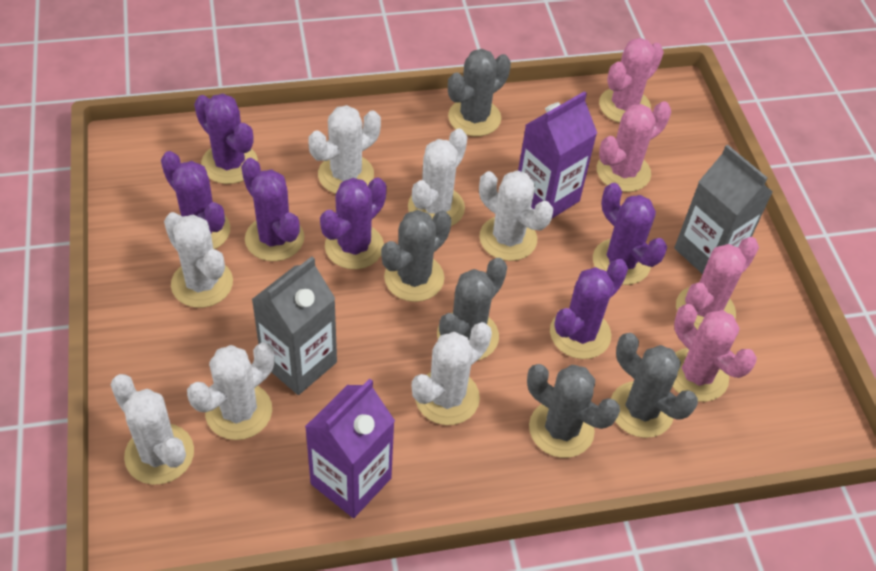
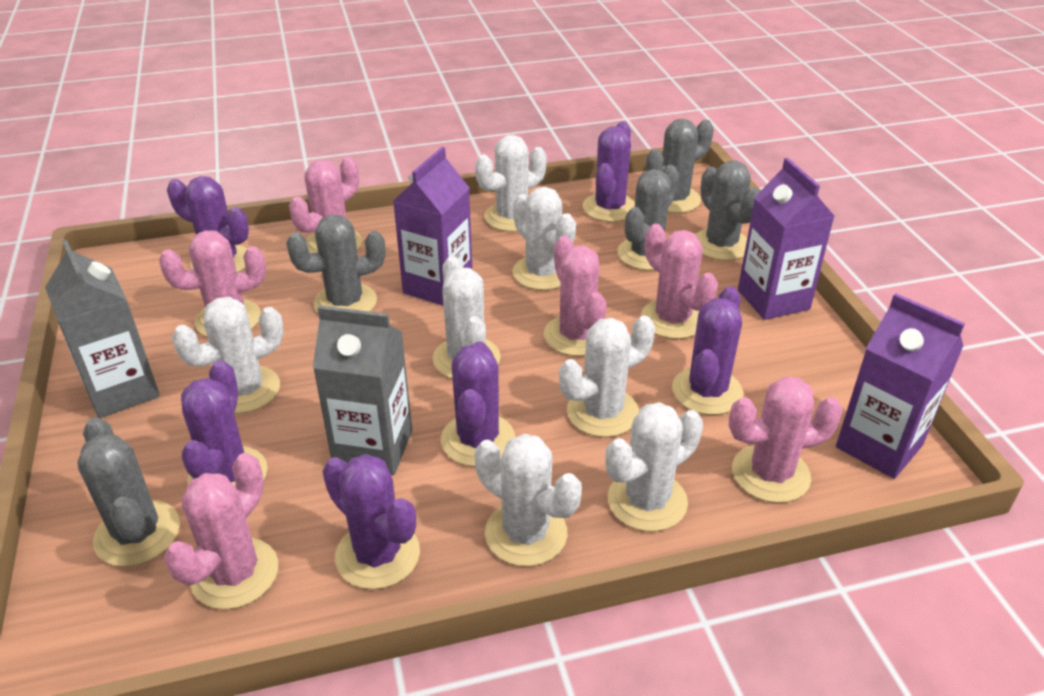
pink cactus: 4 -> 6
purple carton: 2 -> 3

